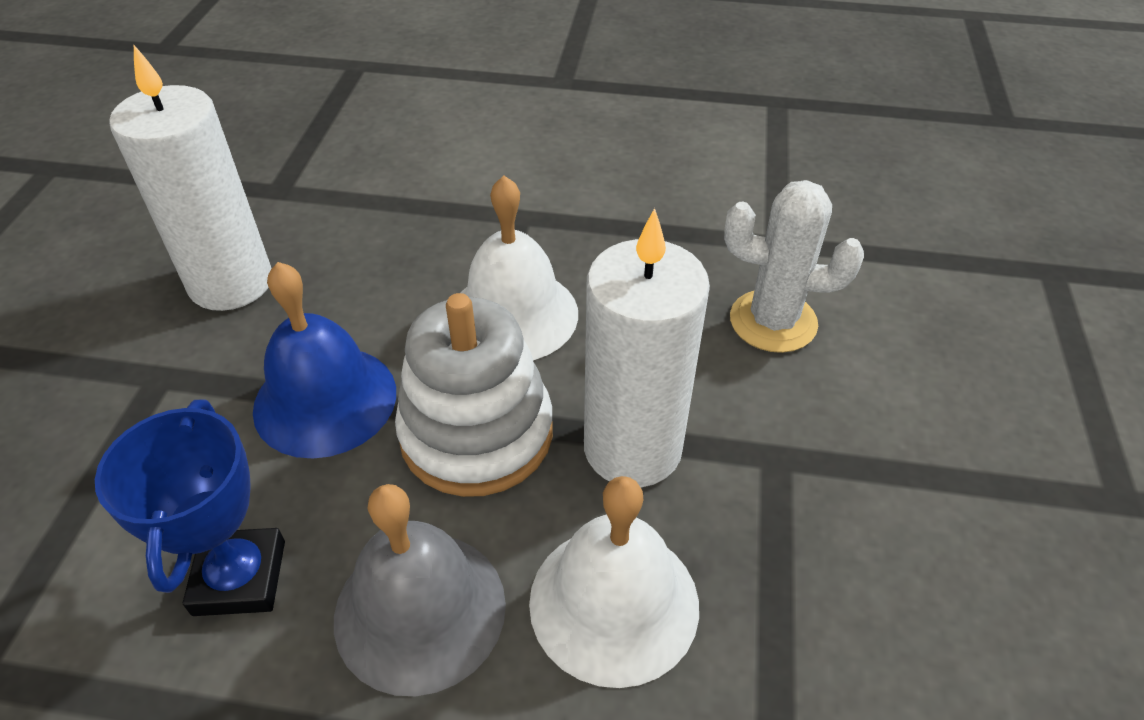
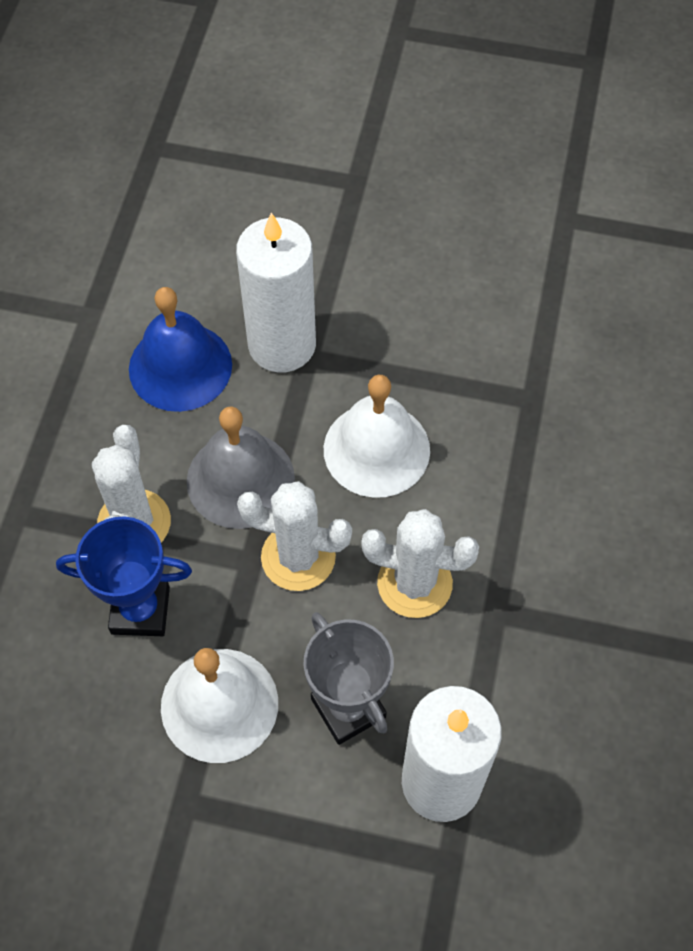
grey trophy: 0 -> 1
white cactus: 1 -> 3
white stacking toy: 1 -> 0

